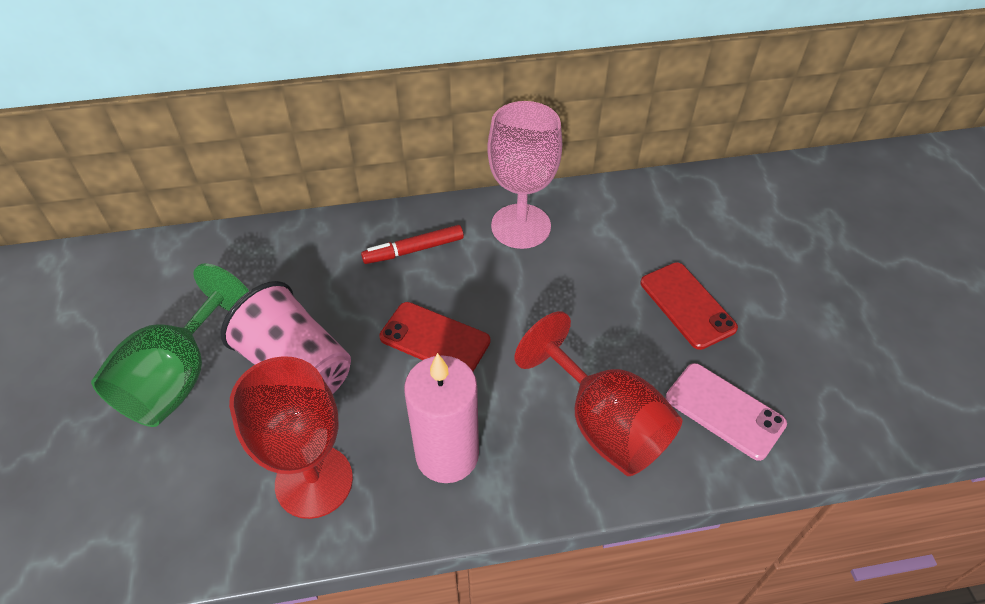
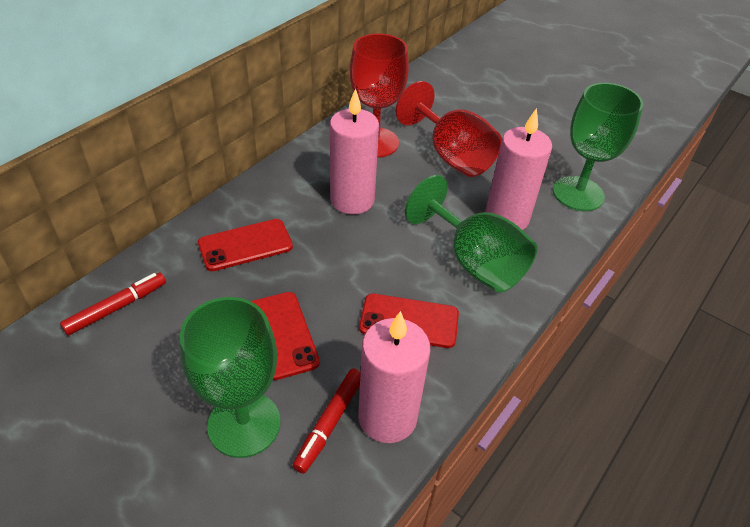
green goblet: 1 -> 3
pink candle: 1 -> 3
pink cup: 1 -> 0
pink goblet: 1 -> 0
pink phone: 1 -> 0
red marker: 1 -> 2
red phone: 2 -> 3

